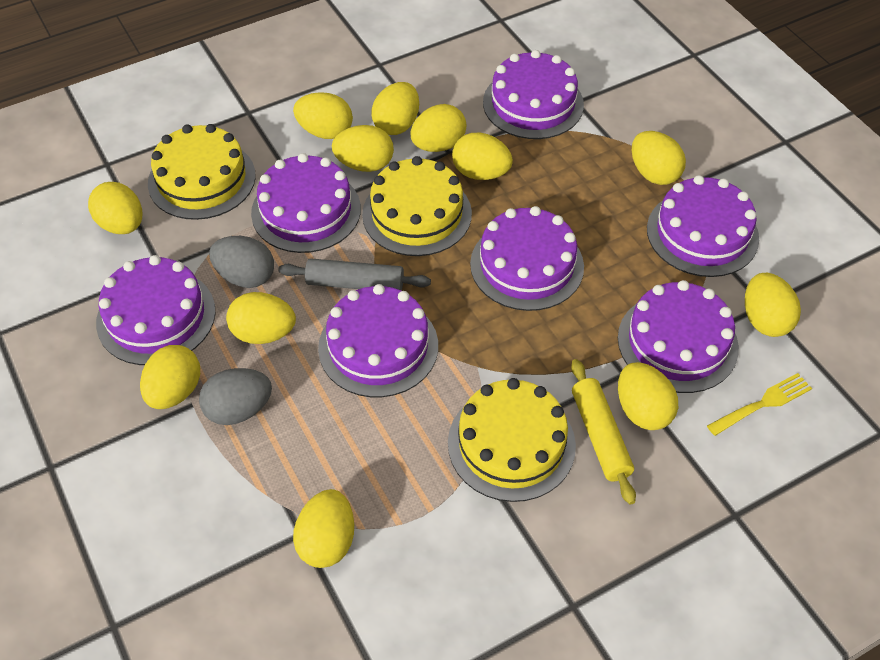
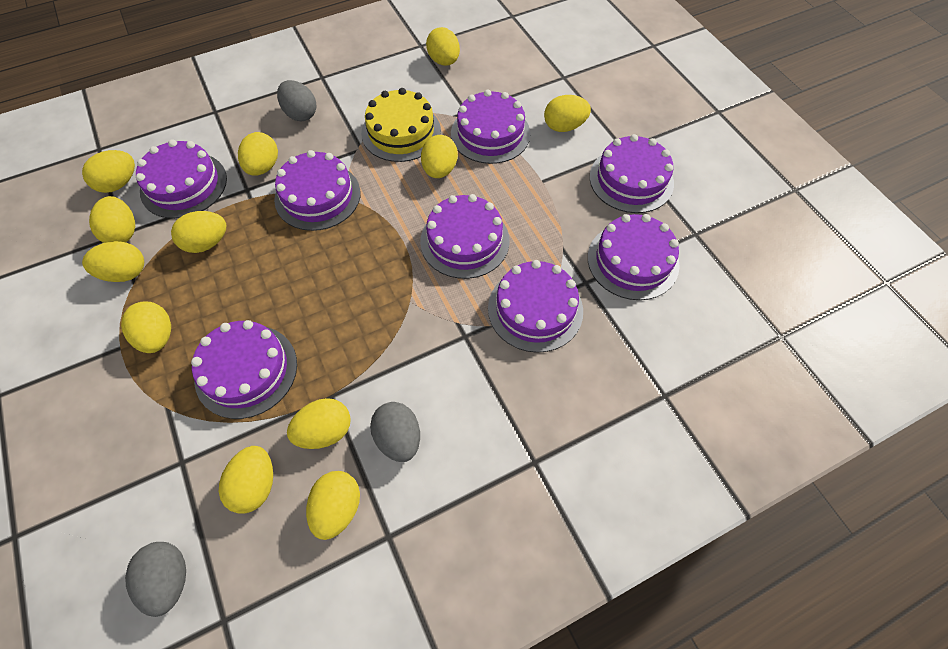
grey egg: 2 -> 3
grey rolling pin: 1 -> 0
purple cake: 7 -> 8
yellow cake: 3 -> 1
yellow fork: 1 -> 0
yellow rolling pin: 1 -> 0

